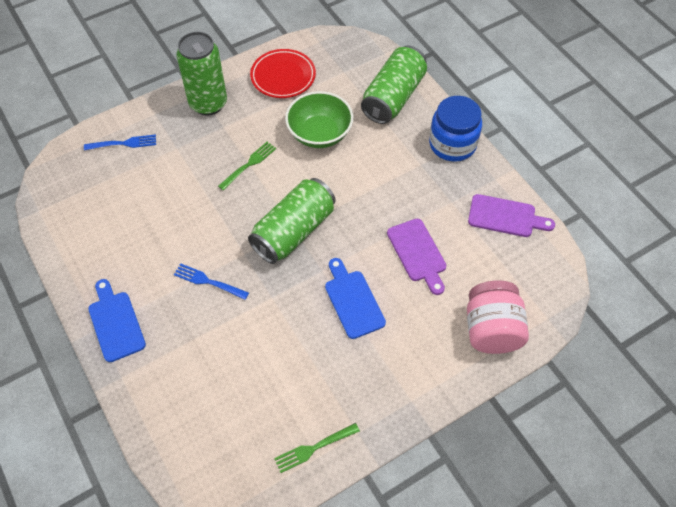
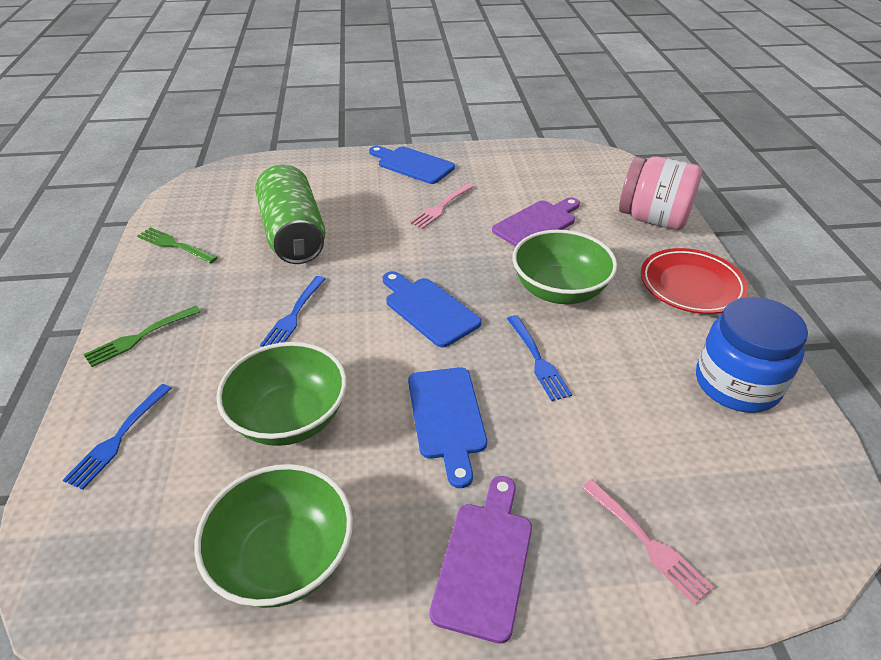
blue cutting board: 2 -> 3
blue fork: 2 -> 3
green bowl: 1 -> 3
green can: 3 -> 1
pink fork: 0 -> 2

